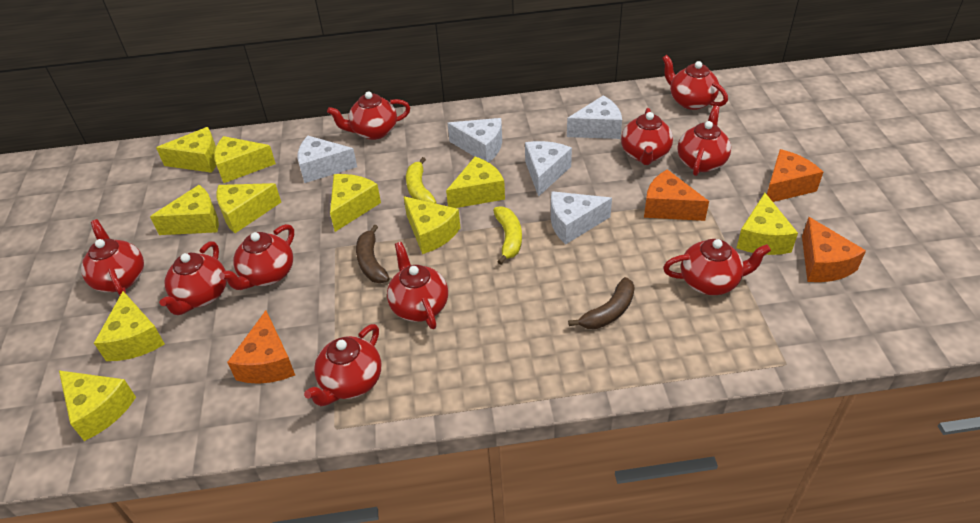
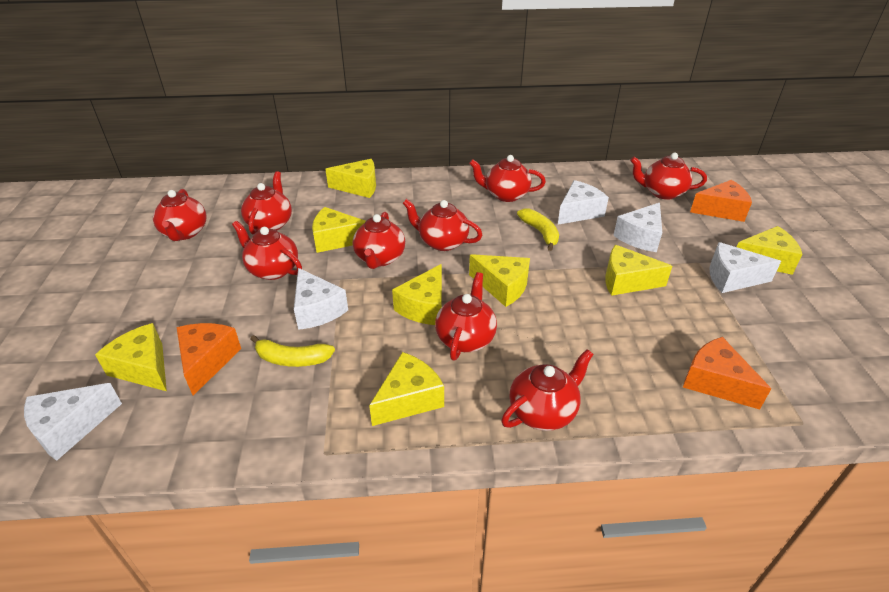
brown banana: 2 -> 0
orange cheese: 4 -> 3
red teapot: 10 -> 9
yellow cheese: 10 -> 8

